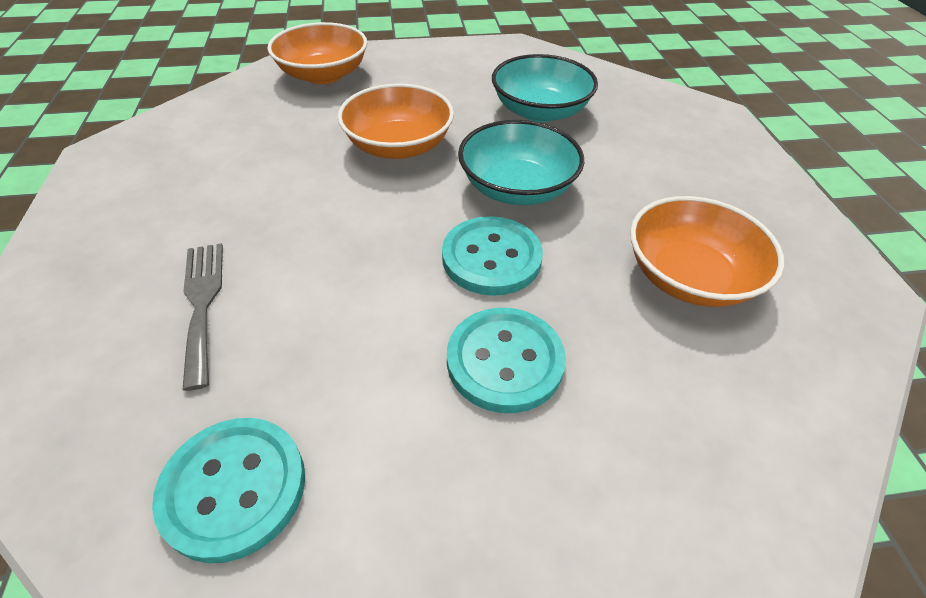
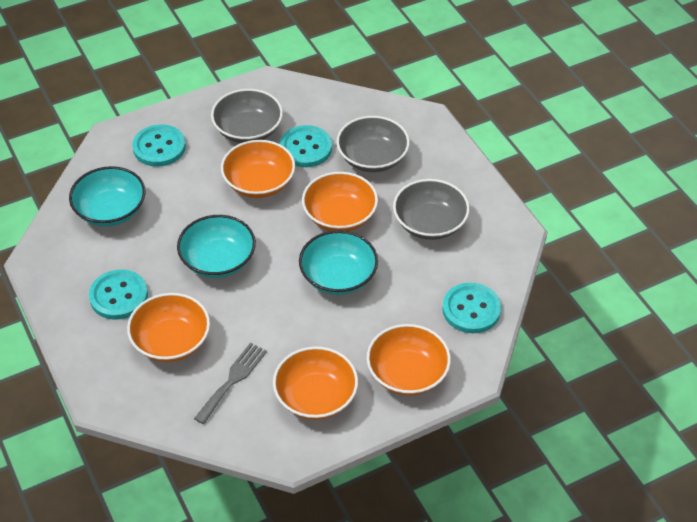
grey bowl: 0 -> 3
orange bowl: 3 -> 5
turquoise bowl: 2 -> 3
turquoise button: 3 -> 4

